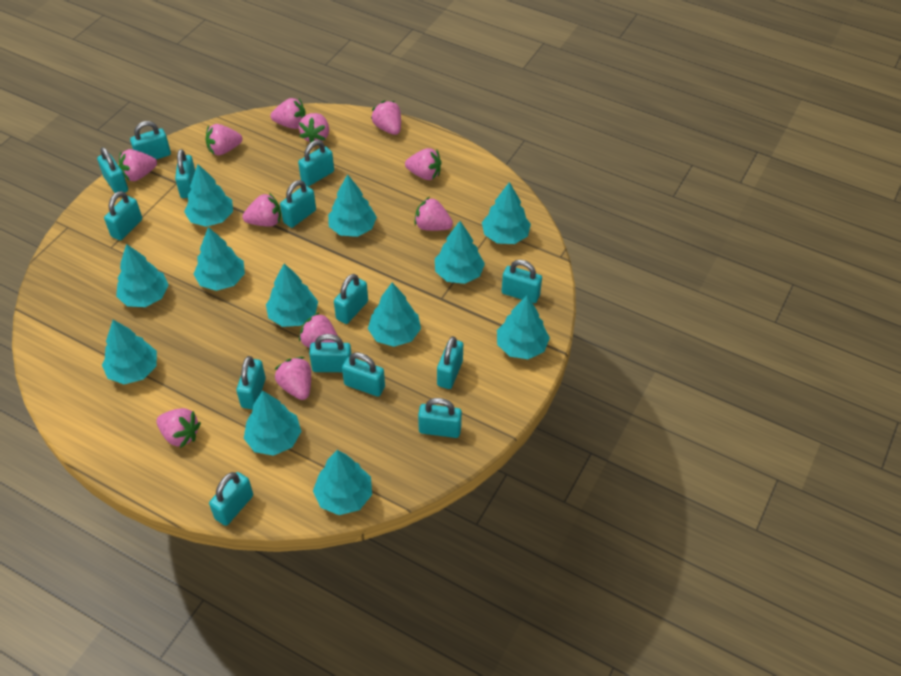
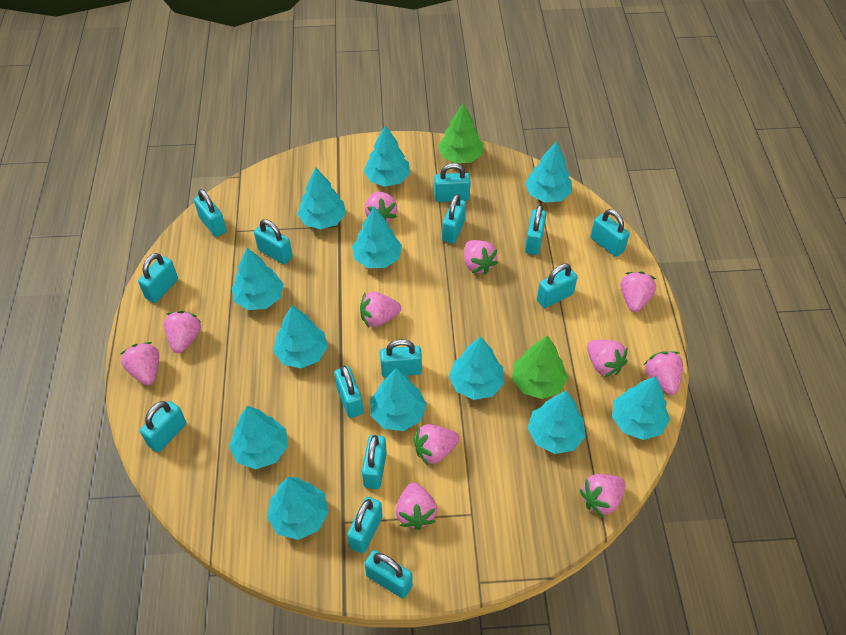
green tree: 0 -> 2

